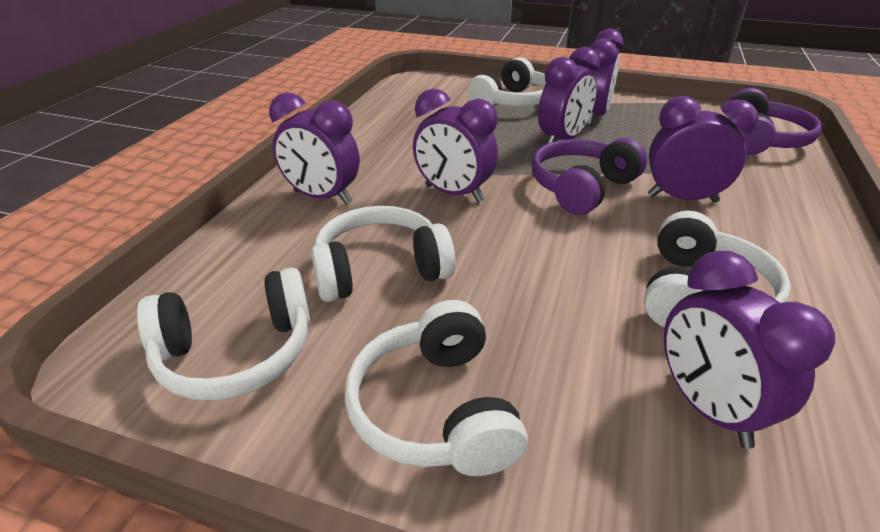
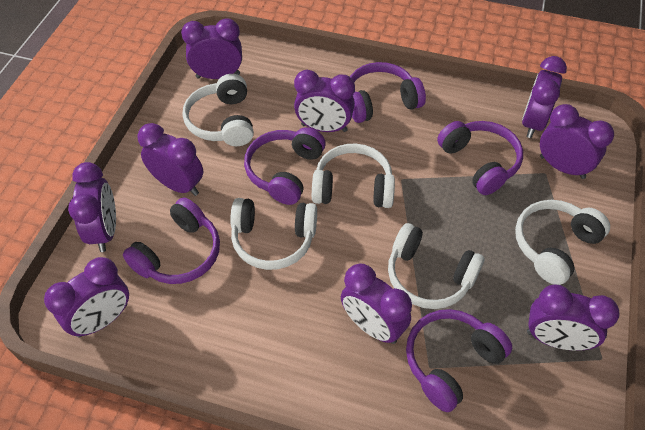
purple clock: 6 -> 9
purple headphones: 2 -> 5

